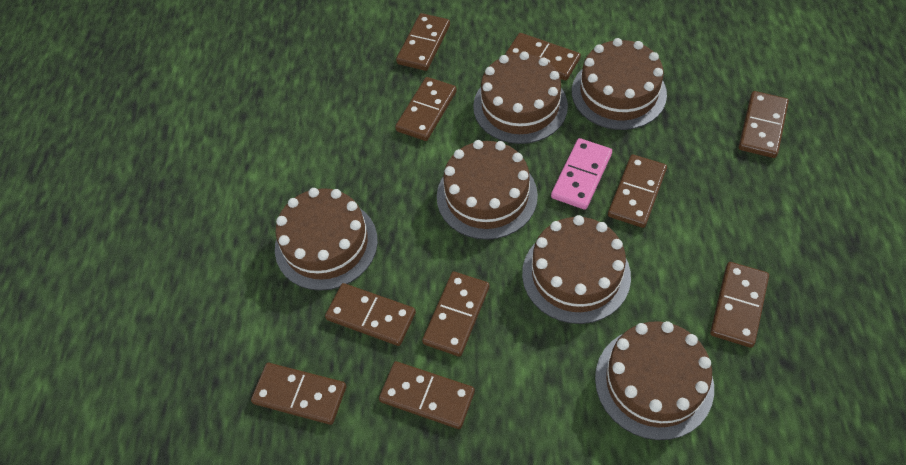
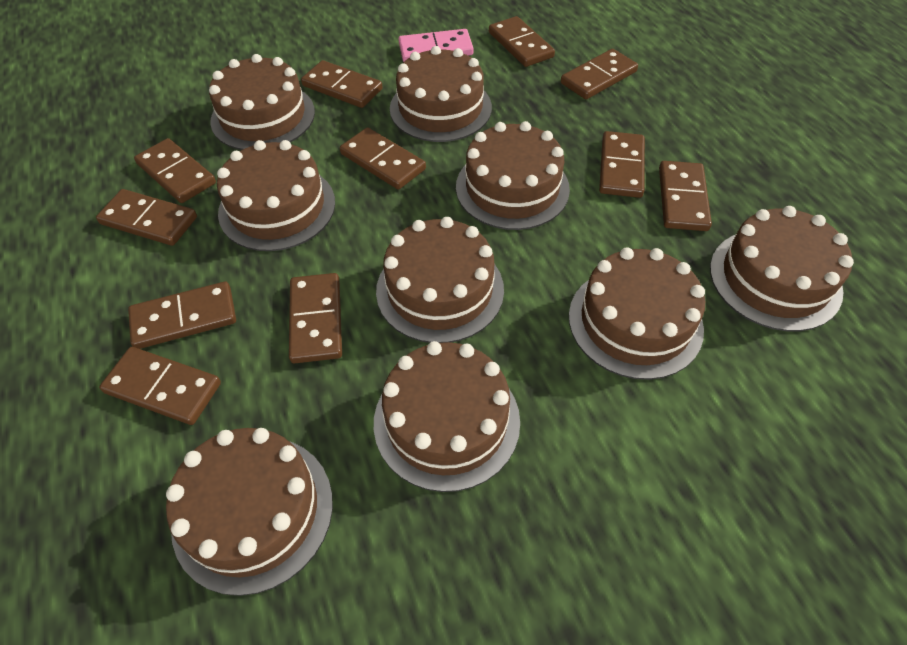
brown cake: 6 -> 9
brown domino: 10 -> 11

